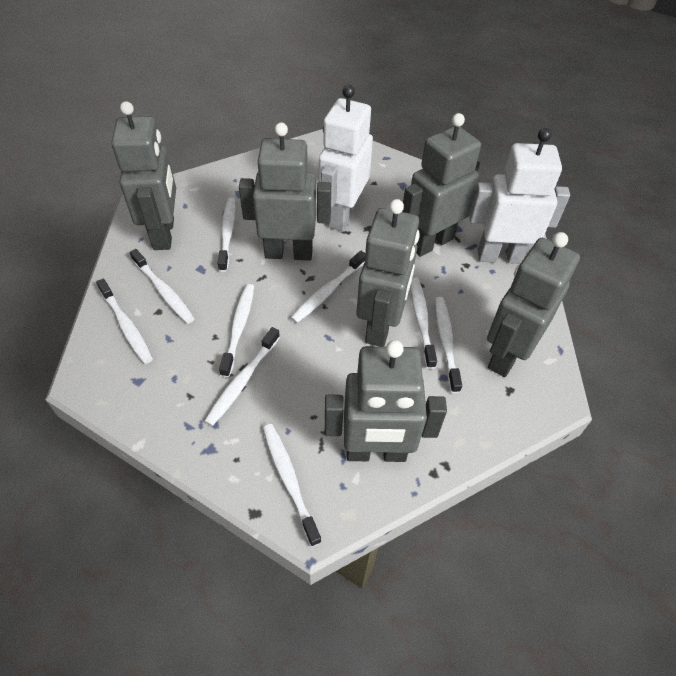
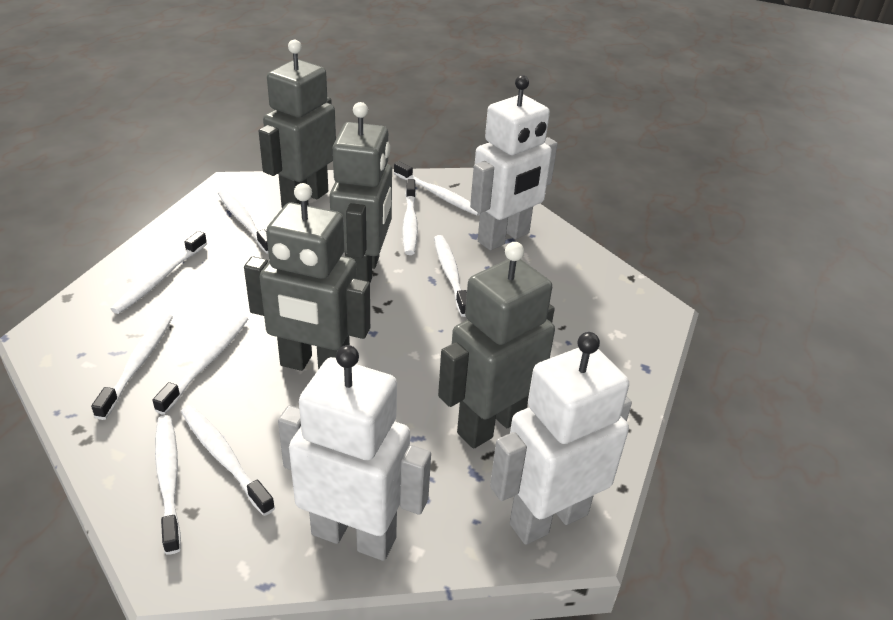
grey robot: 6 -> 4
white robot: 2 -> 3

